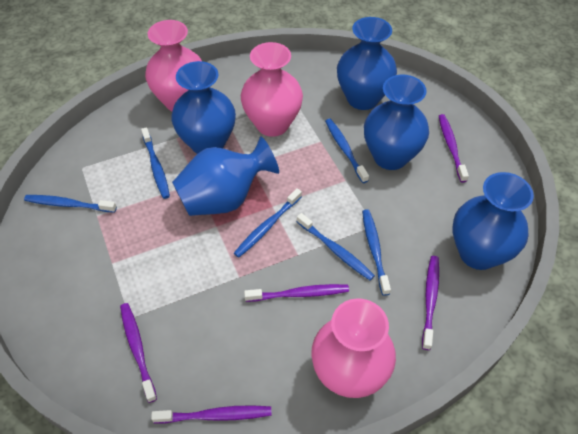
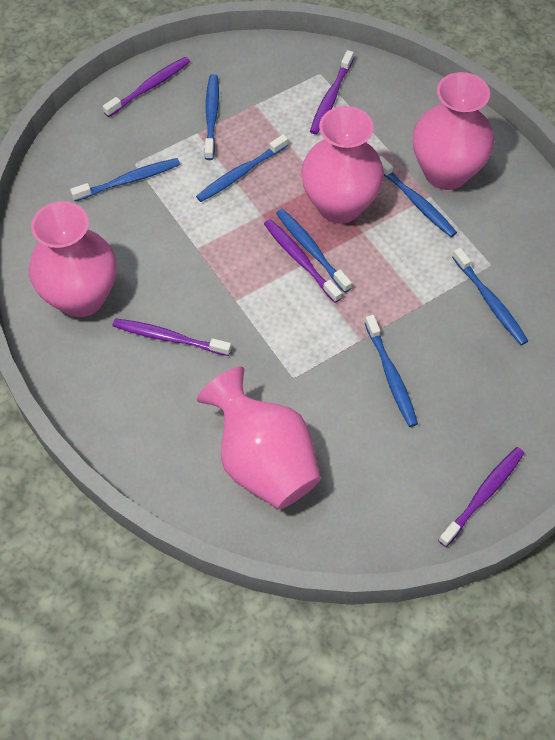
blue toothbrush: 6 -> 7
blue vase: 5 -> 0
pink vase: 3 -> 4

